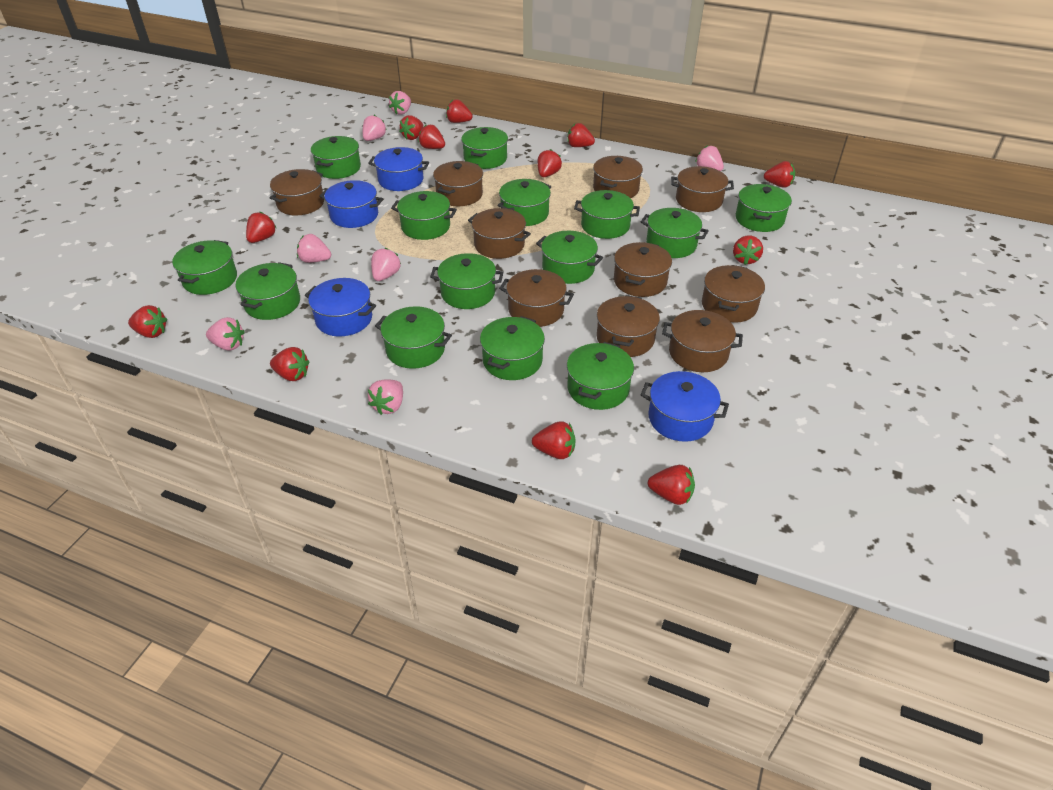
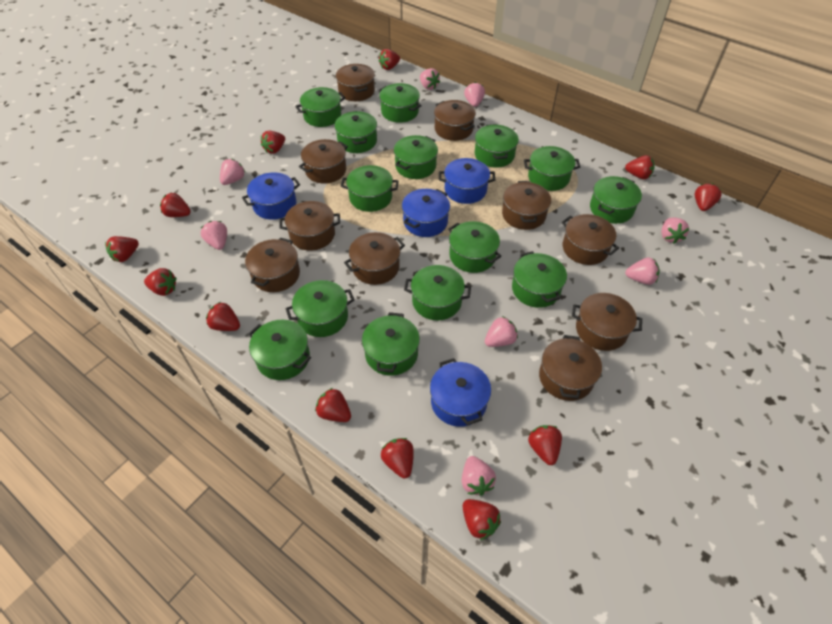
pink strawberry: 7 -> 8

